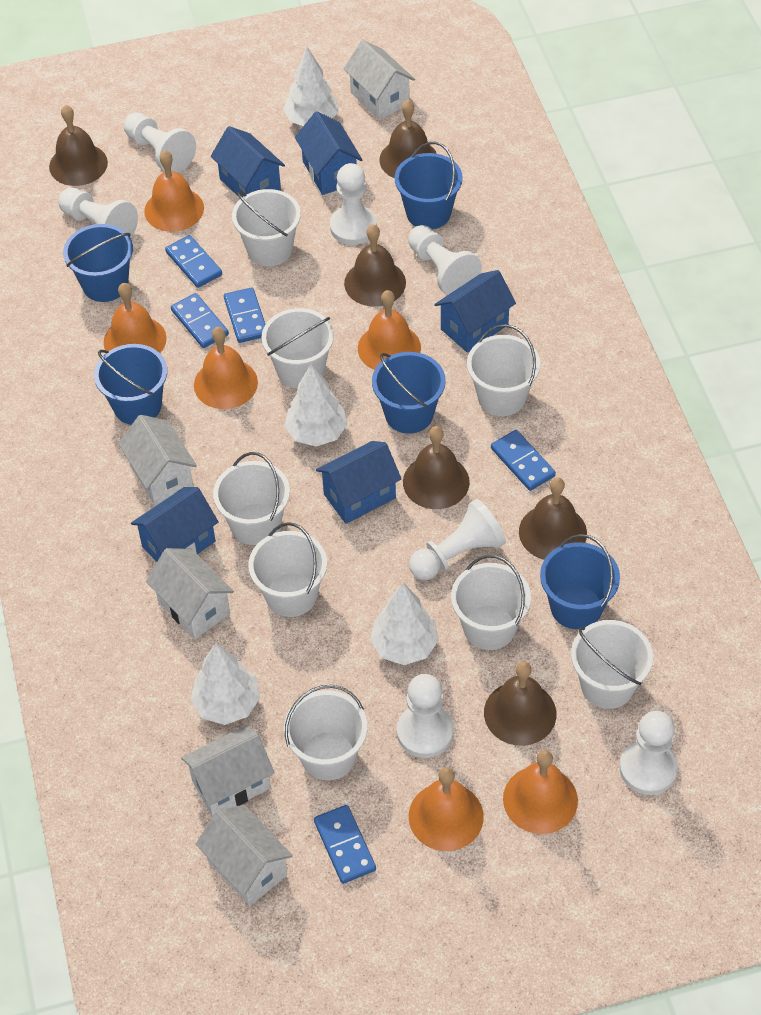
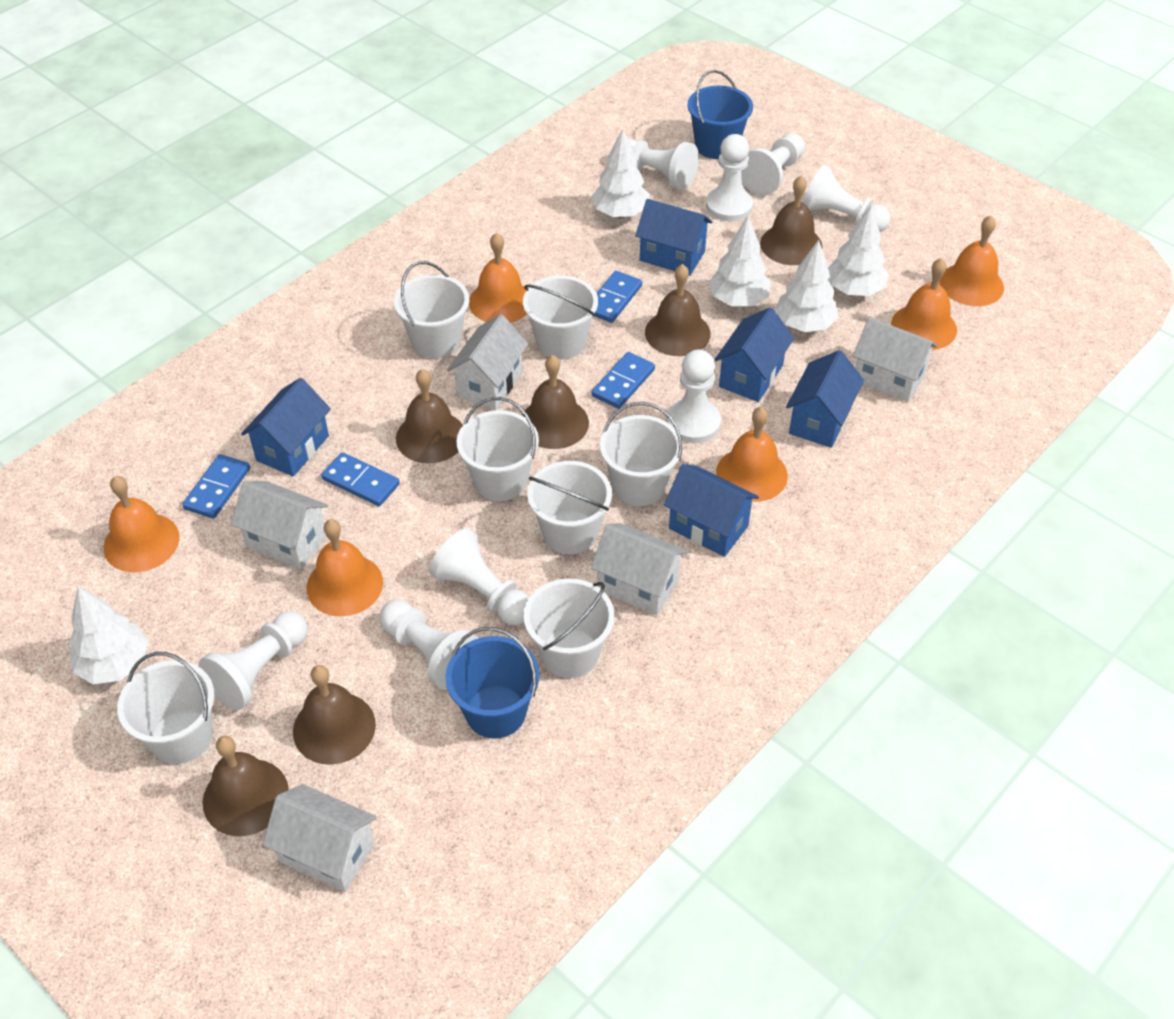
blue bucket: 5 -> 2
blue domino: 5 -> 4
white bucket: 8 -> 7
white pawn: 7 -> 8
white tree: 4 -> 5

